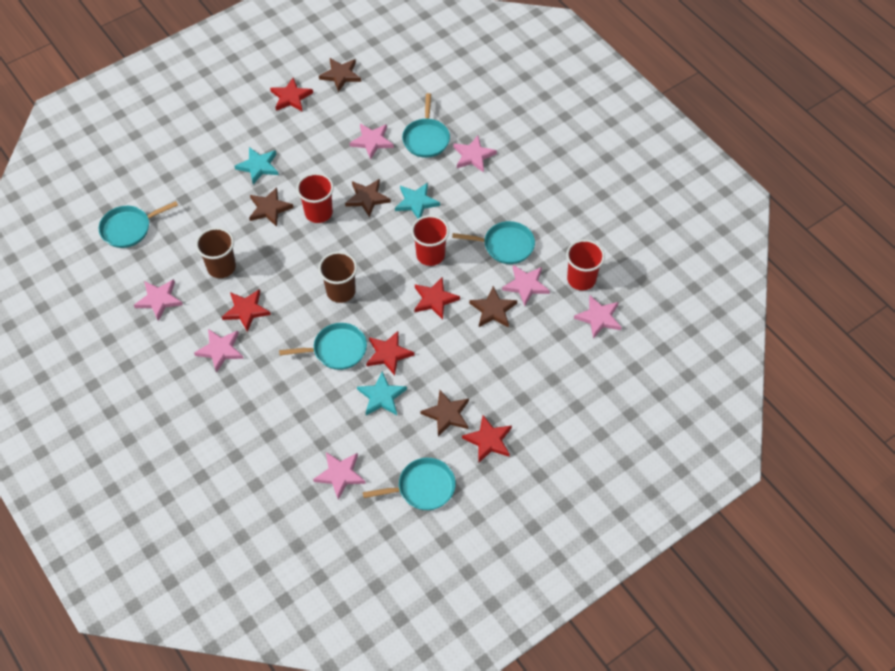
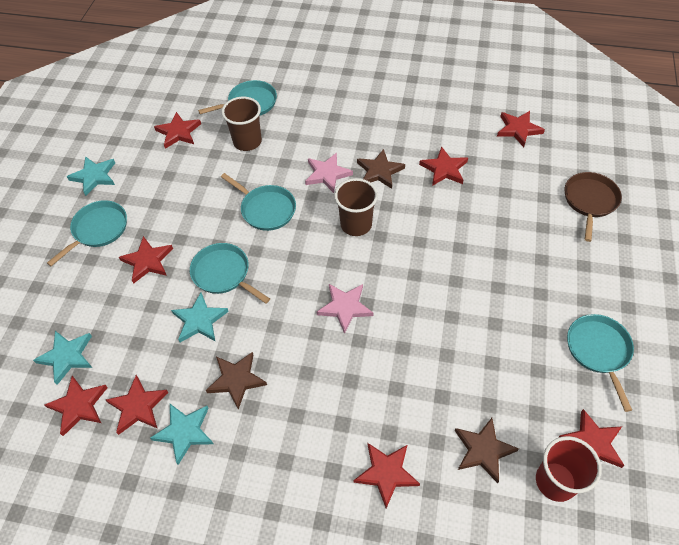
brown pan: 0 -> 1
brown star: 5 -> 3
pink star: 7 -> 2
red cup: 3 -> 1
red star: 5 -> 8
turquoise star: 3 -> 4

